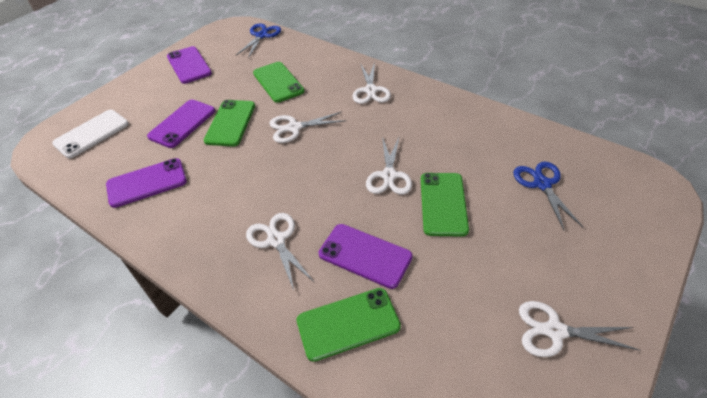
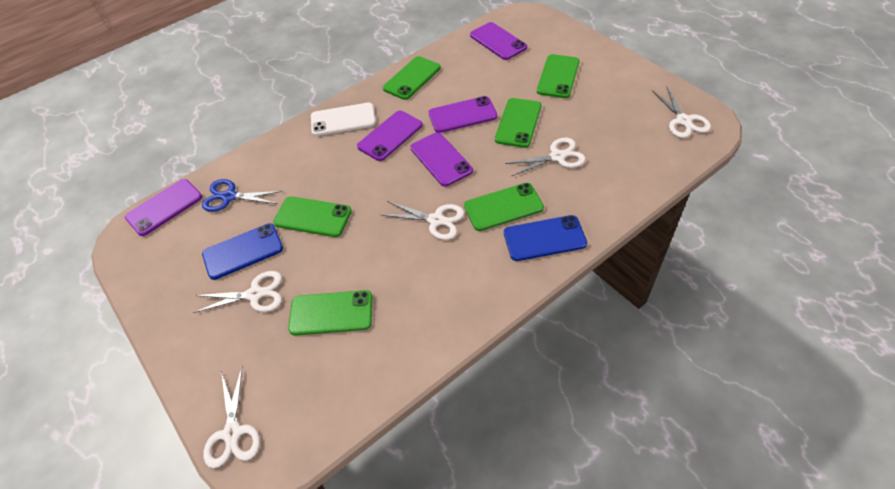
blue phone: 0 -> 2
blue scissors: 2 -> 1
green phone: 4 -> 6
purple phone: 4 -> 5

